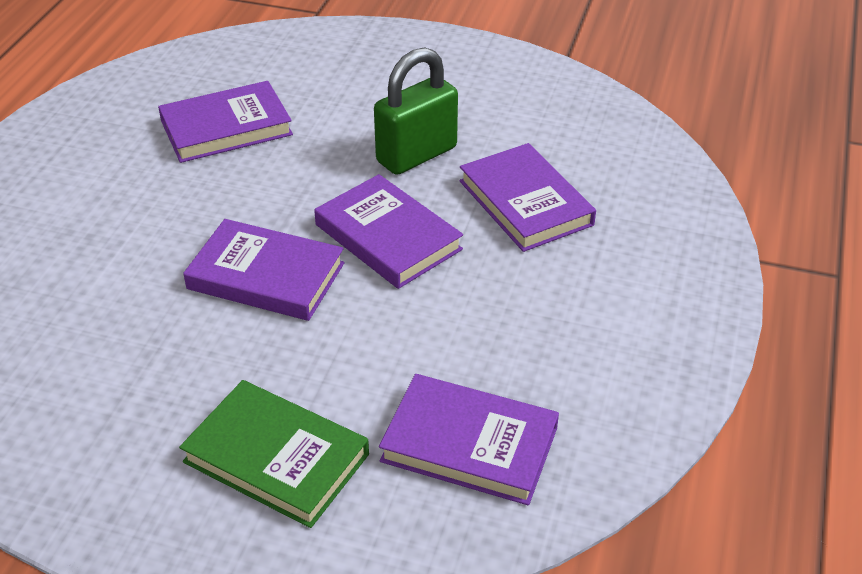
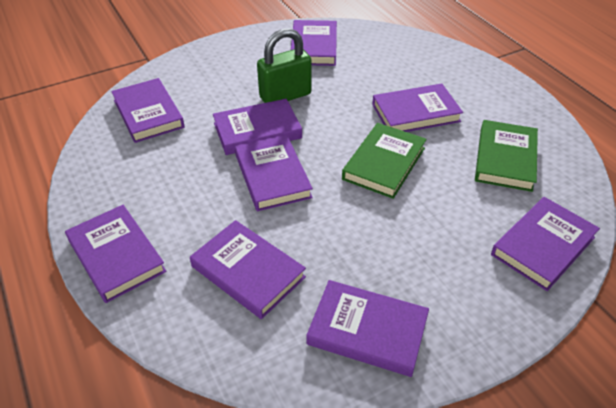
green book: 1 -> 2
purple book: 5 -> 9

